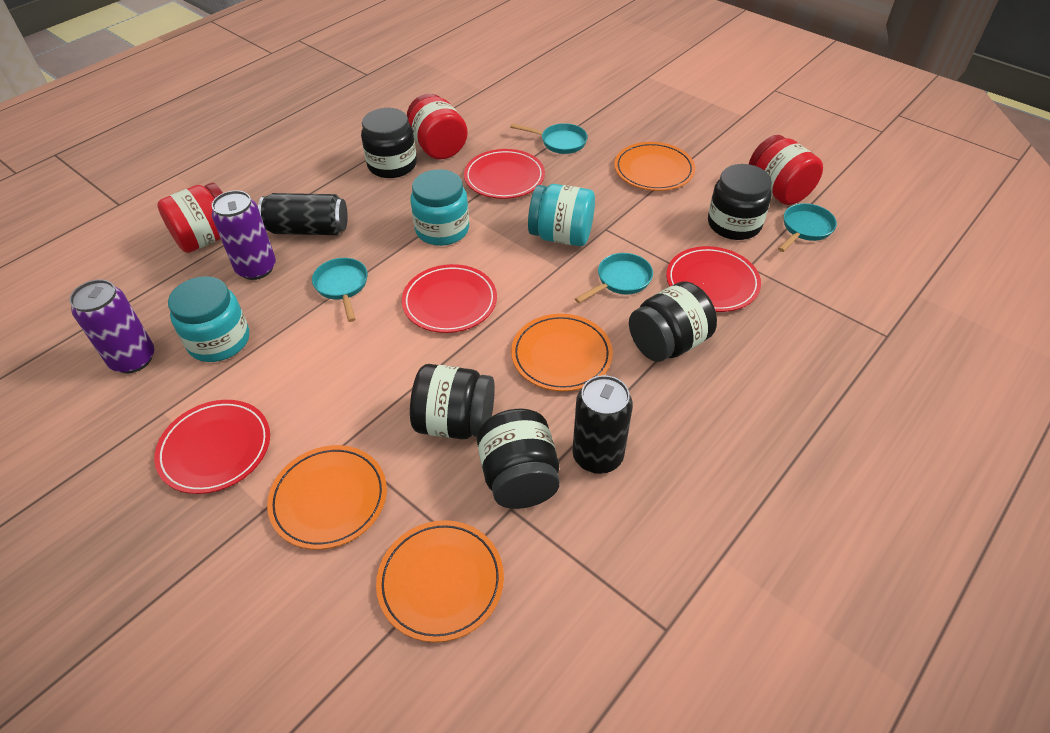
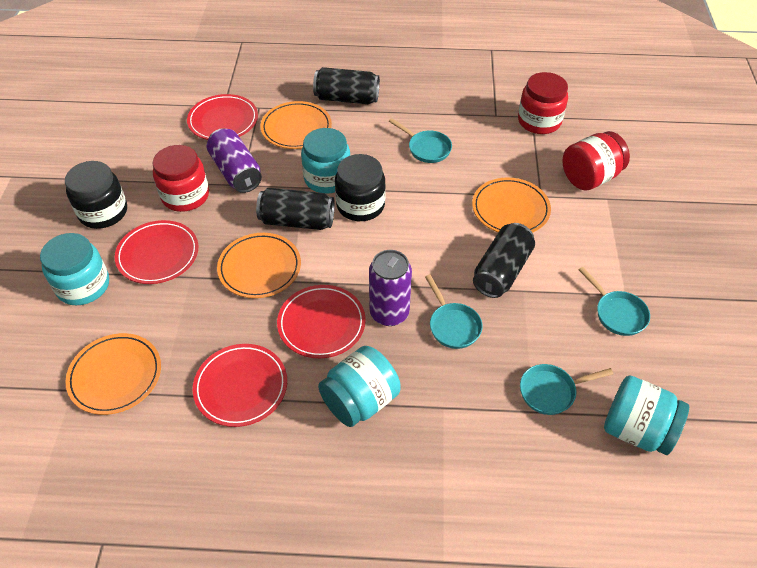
black can: 2 -> 3
black jar: 5 -> 2
turquoise jar: 3 -> 4

